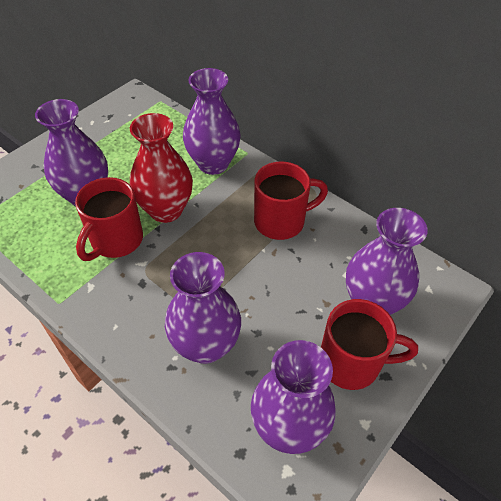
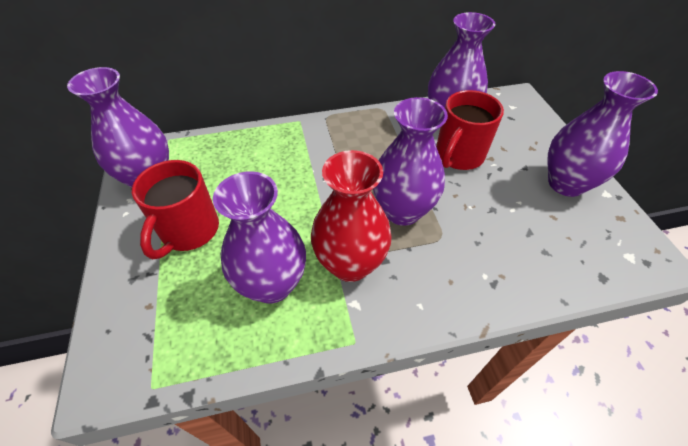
red mug: 3 -> 2

